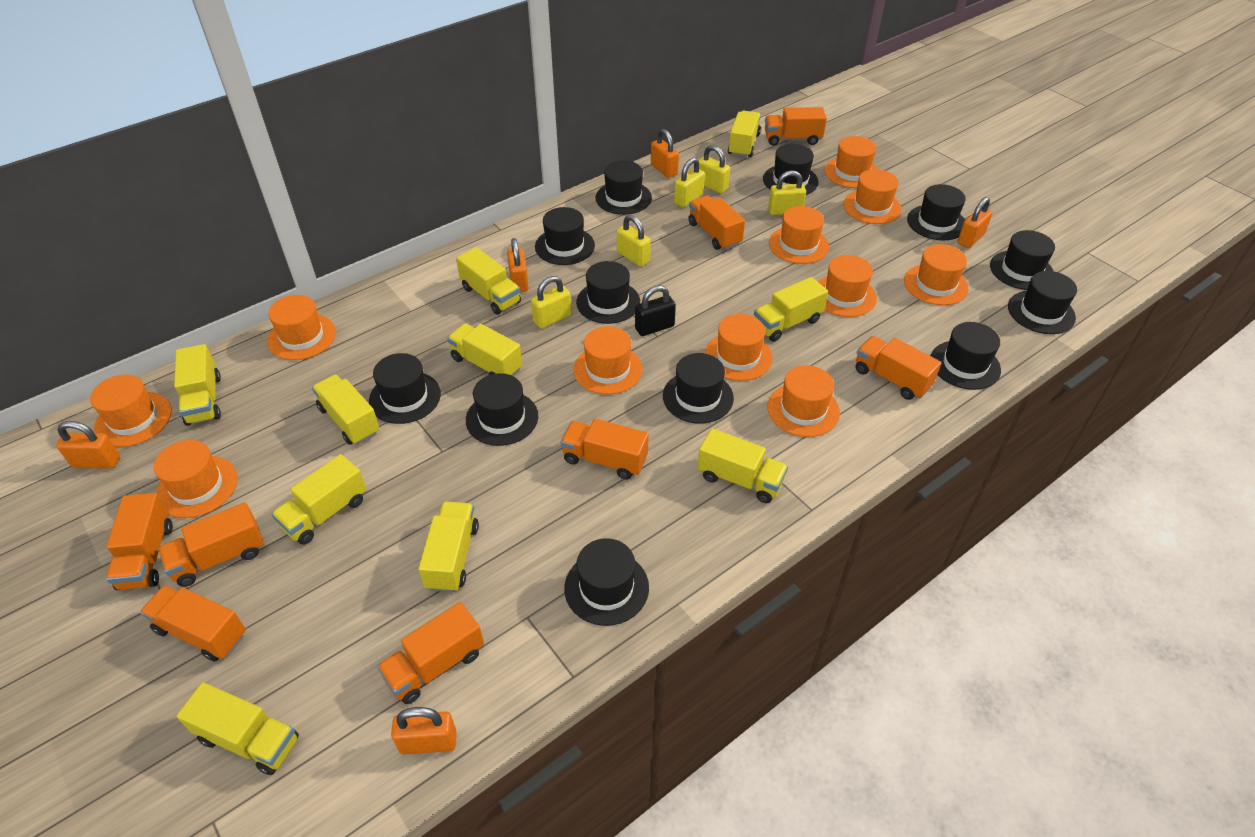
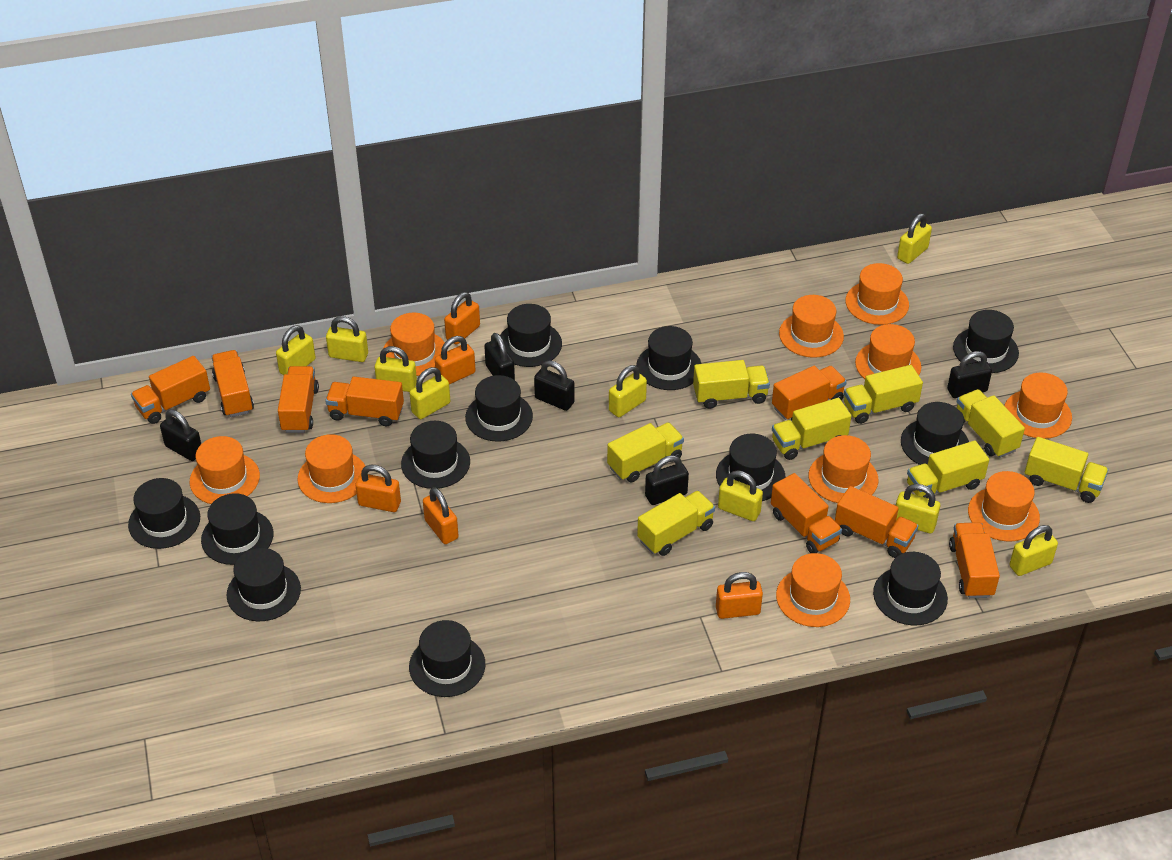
black padlock: 1 -> 5
orange hat: 11 -> 10
yellow padlock: 5 -> 9
yellow truck: 10 -> 8

